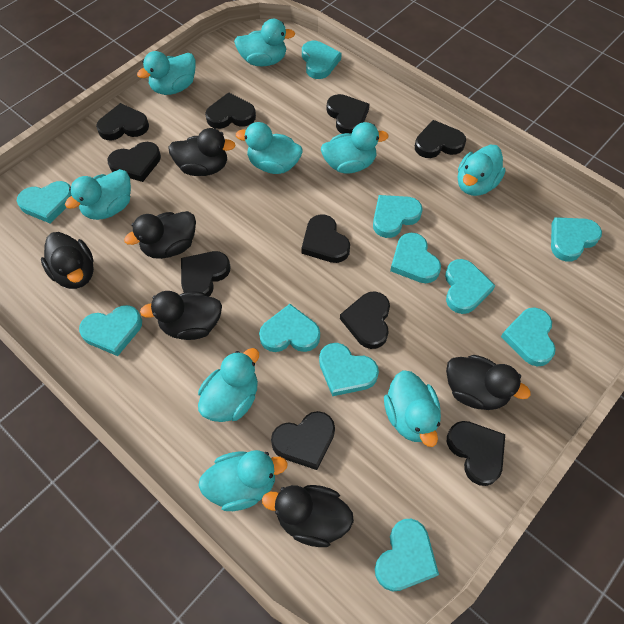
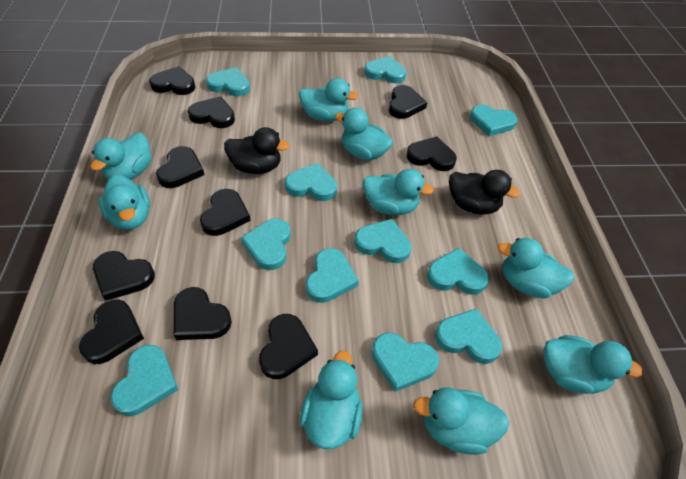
black duck: 6 -> 2

